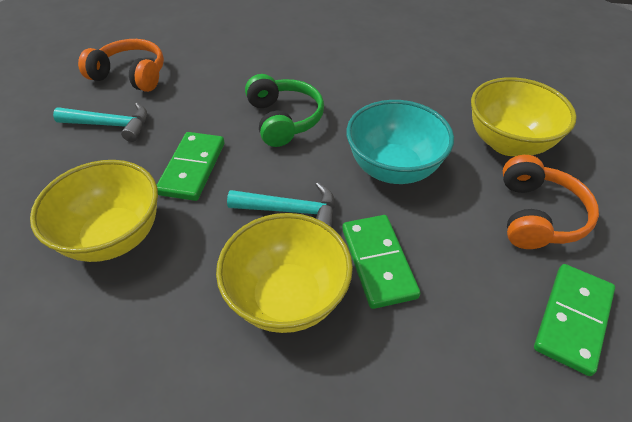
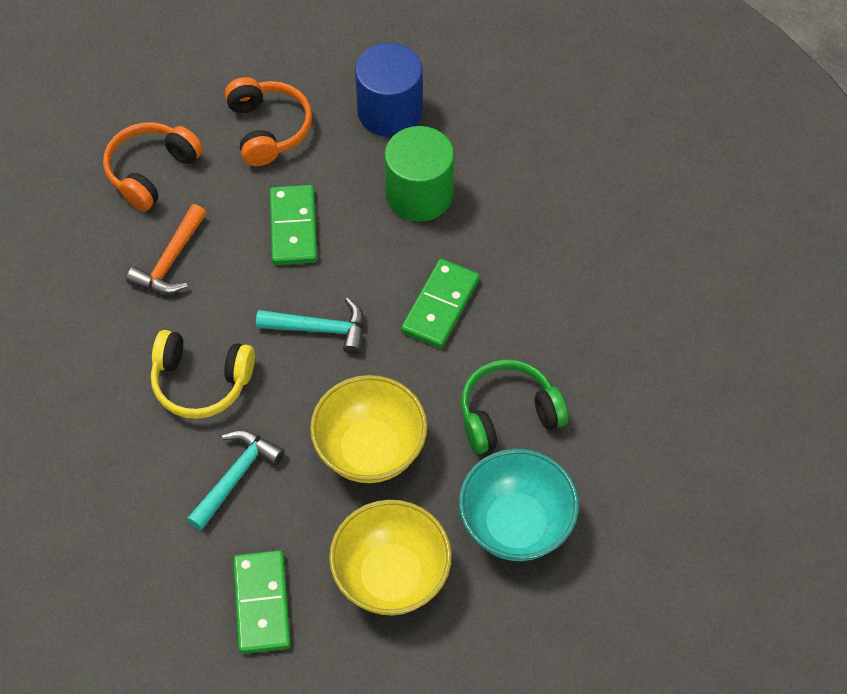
blue cylinder: 0 -> 1
green cylinder: 0 -> 1
orange hammer: 0 -> 1
yellow bowl: 3 -> 2
yellow headphones: 0 -> 1

